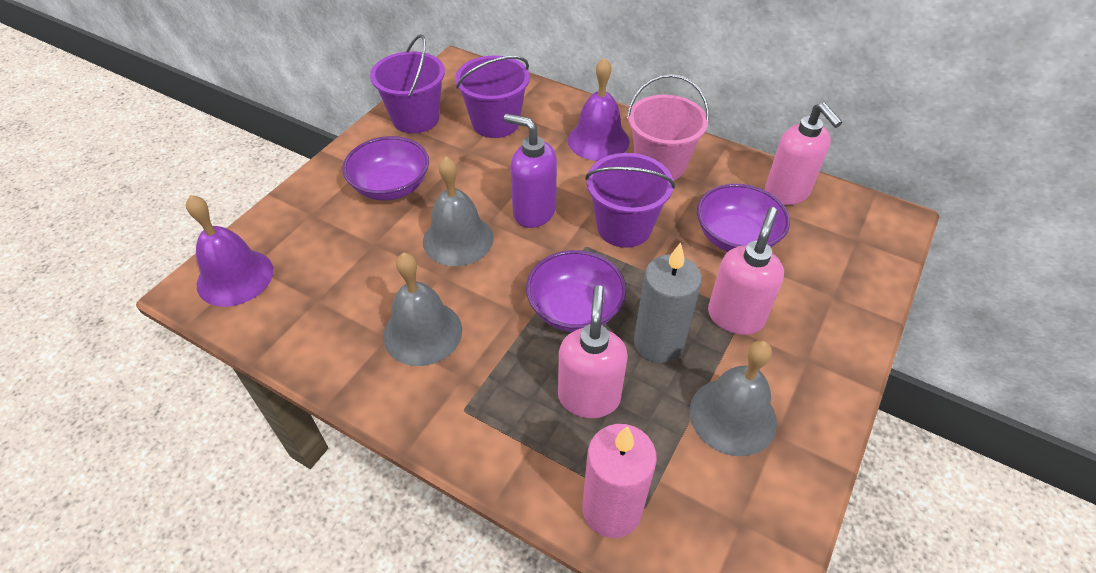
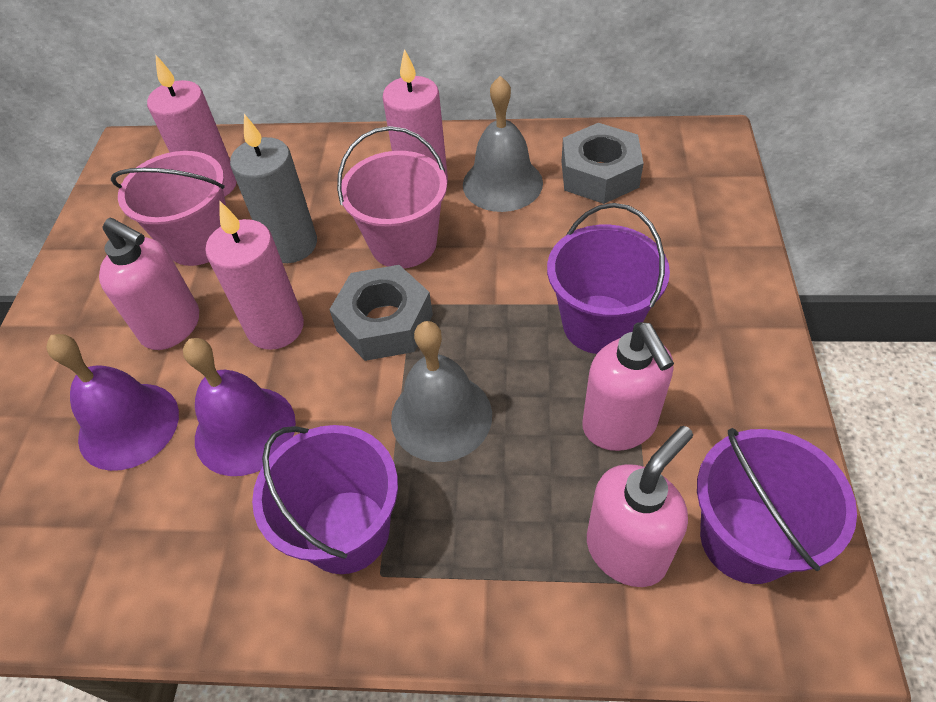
grey bell: 3 -> 2
grey nut: 0 -> 2
pink bucket: 1 -> 2
pink candle: 1 -> 3
purple bowl: 3 -> 0
purple soap dispenser: 1 -> 0

